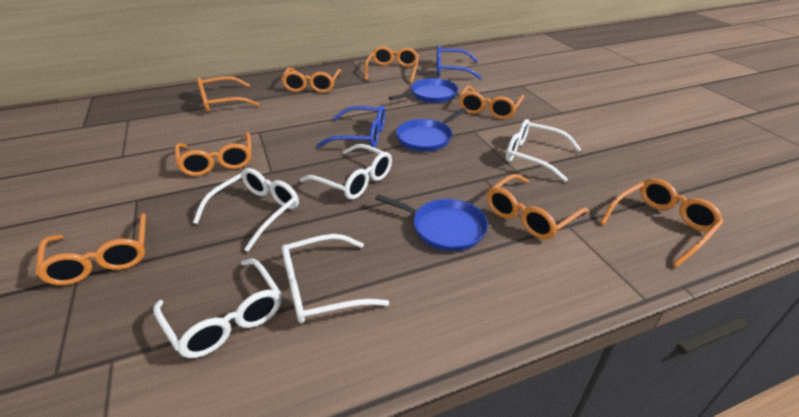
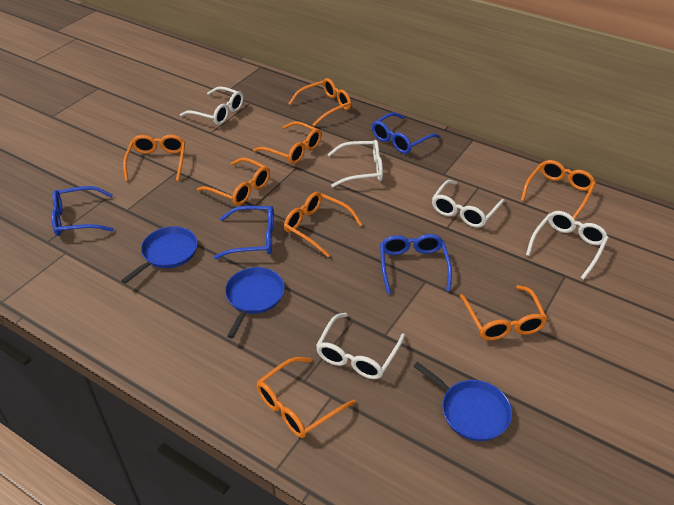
blue glasses: 2 -> 4

